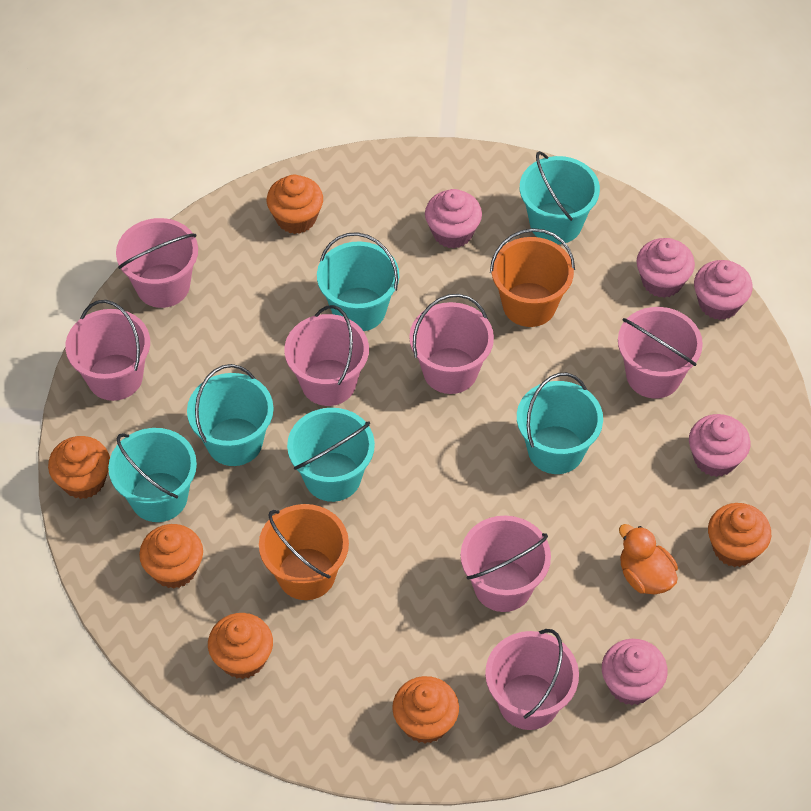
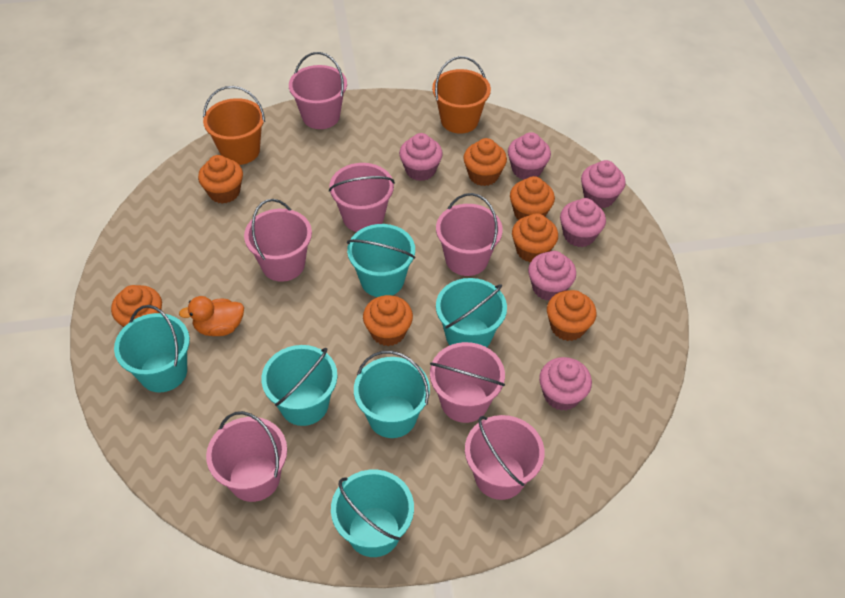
orange cupcake: 6 -> 7
pink cupcake: 5 -> 6

